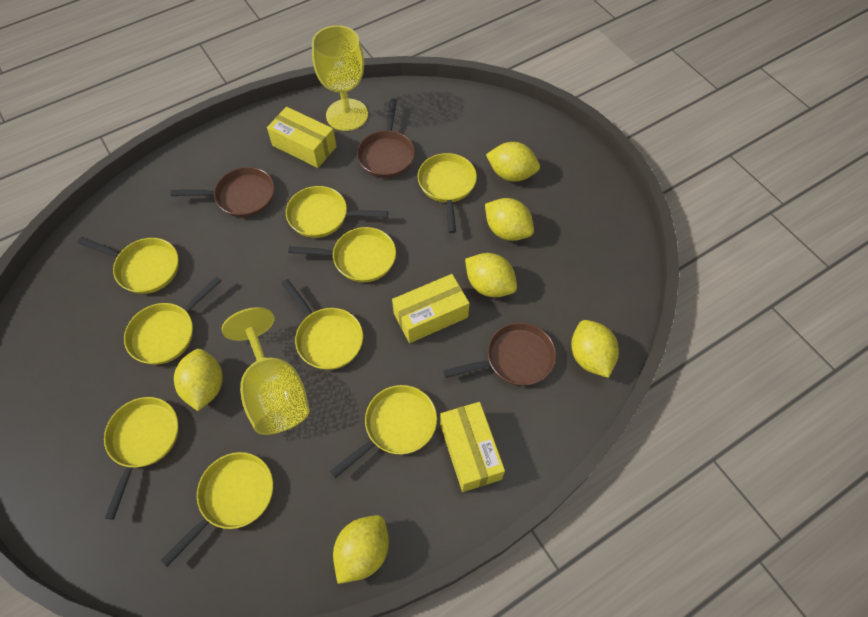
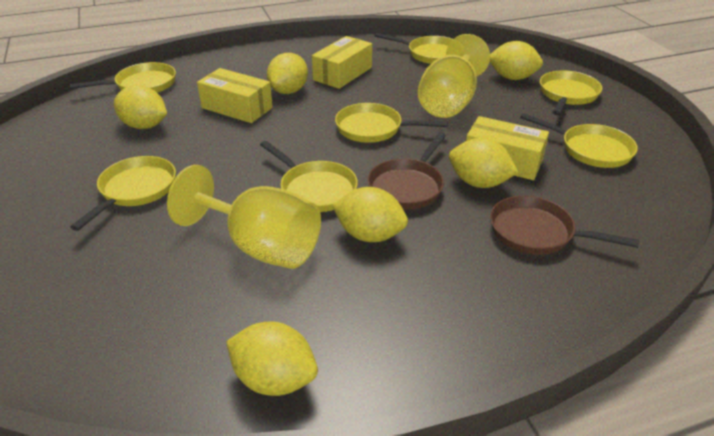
brown pan: 3 -> 2
yellow pan: 9 -> 7

